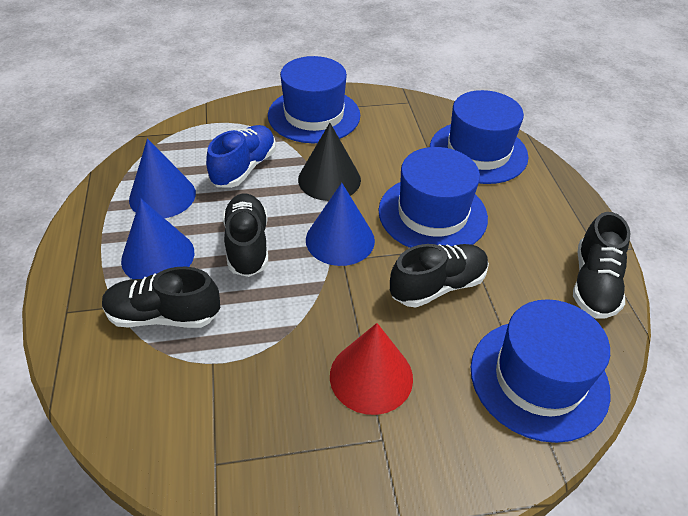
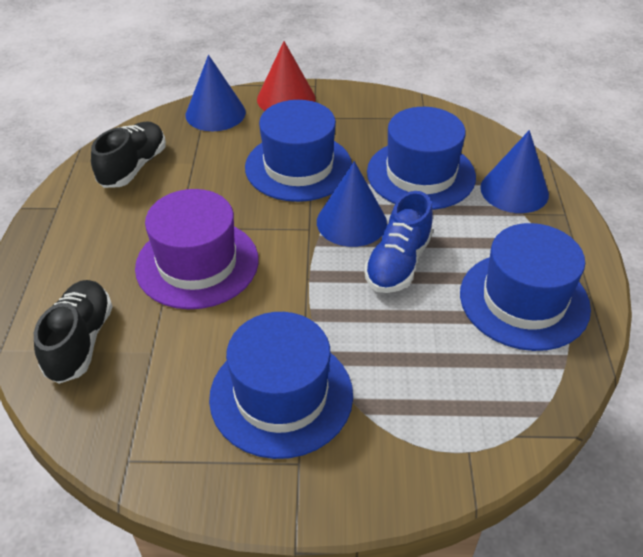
black cone: 1 -> 0
black shoe: 4 -> 2
purple hat: 0 -> 1

